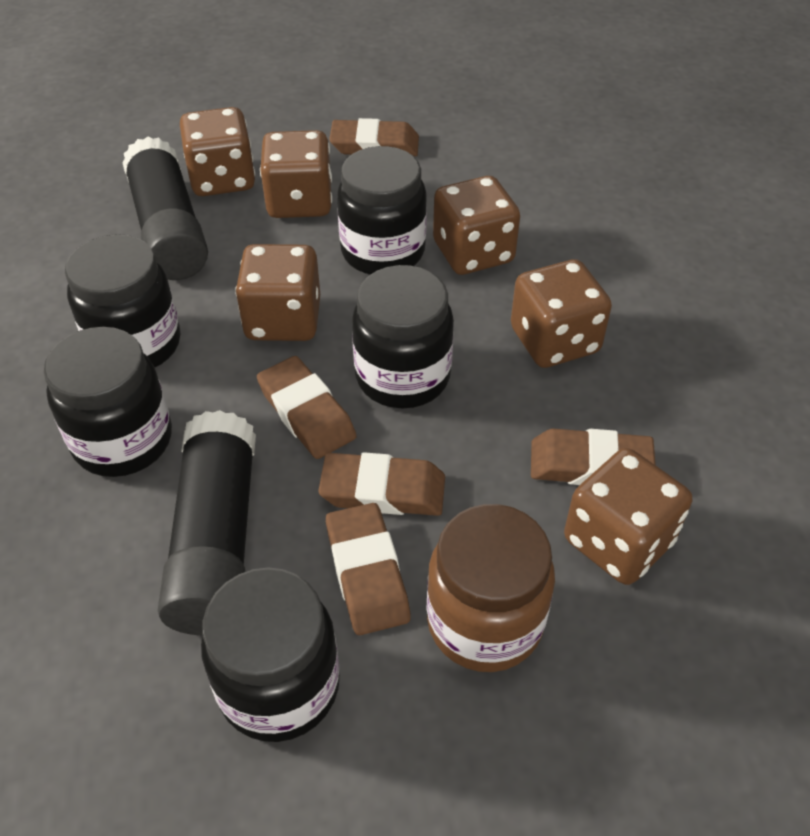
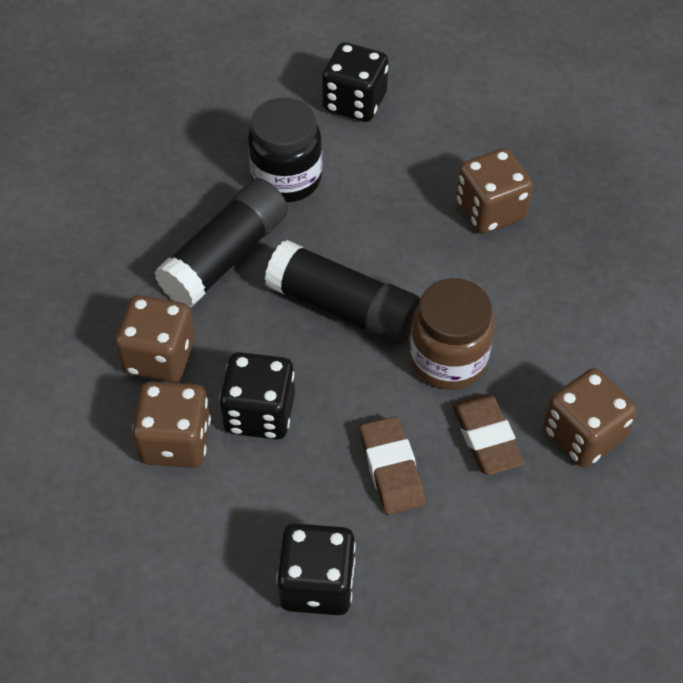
black dice: 0 -> 3
black jar: 5 -> 1
brown dice: 6 -> 4
brown eraser: 5 -> 2

